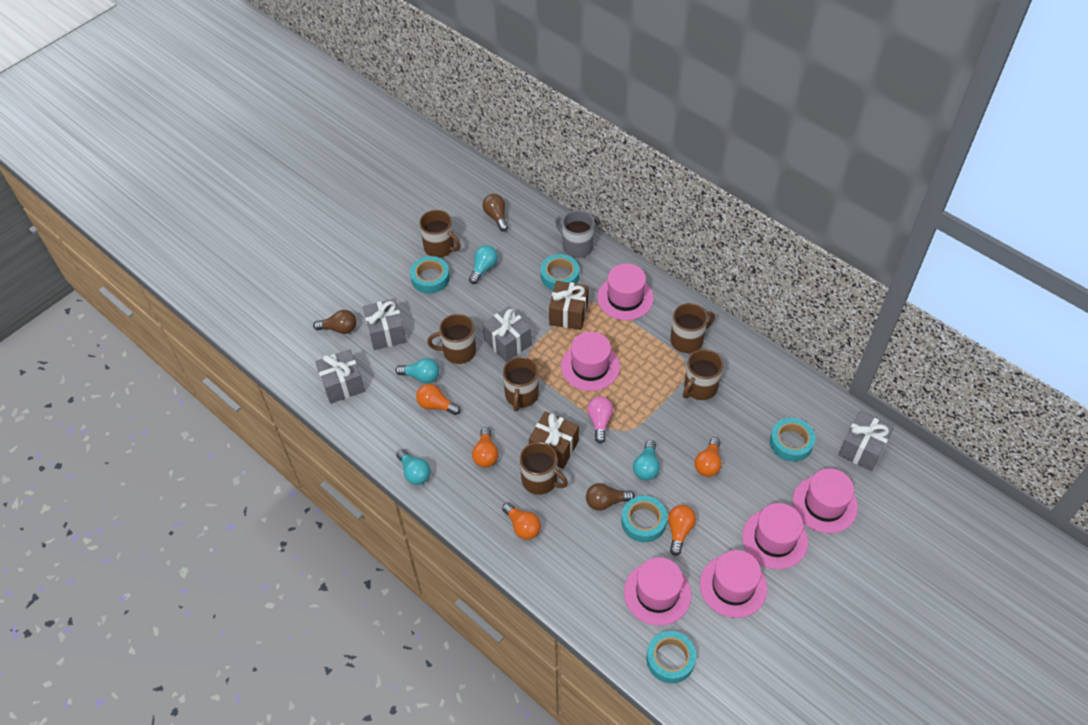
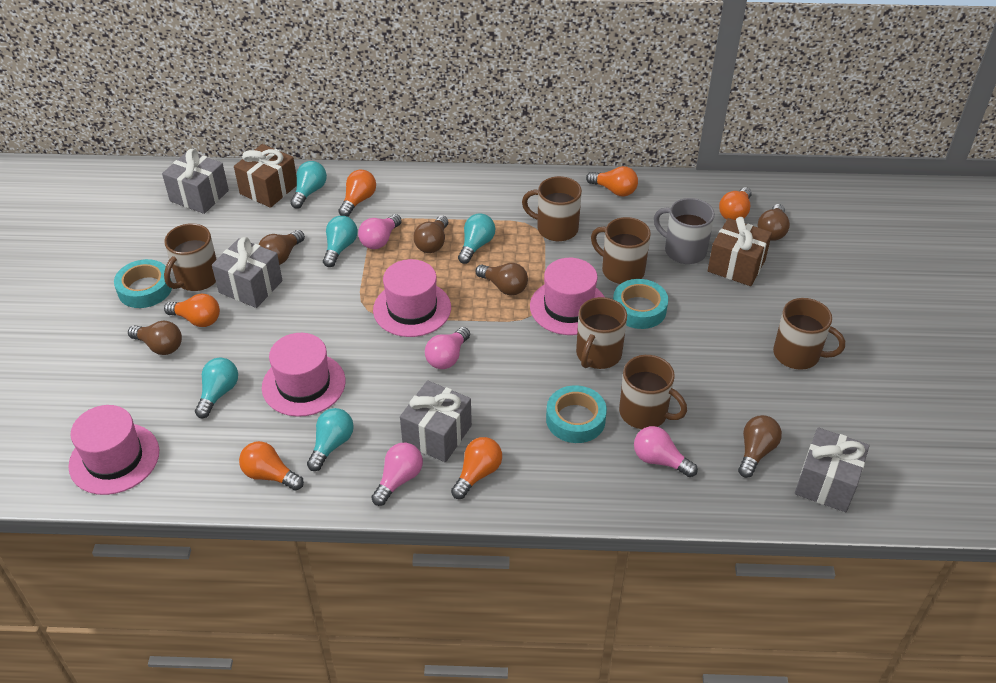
brown light bulb: 3 -> 6
orange light bulb: 5 -> 6
pink hat: 6 -> 4
pink light bulb: 1 -> 4
turquoise light bulb: 4 -> 5
turquoise tape: 5 -> 3

